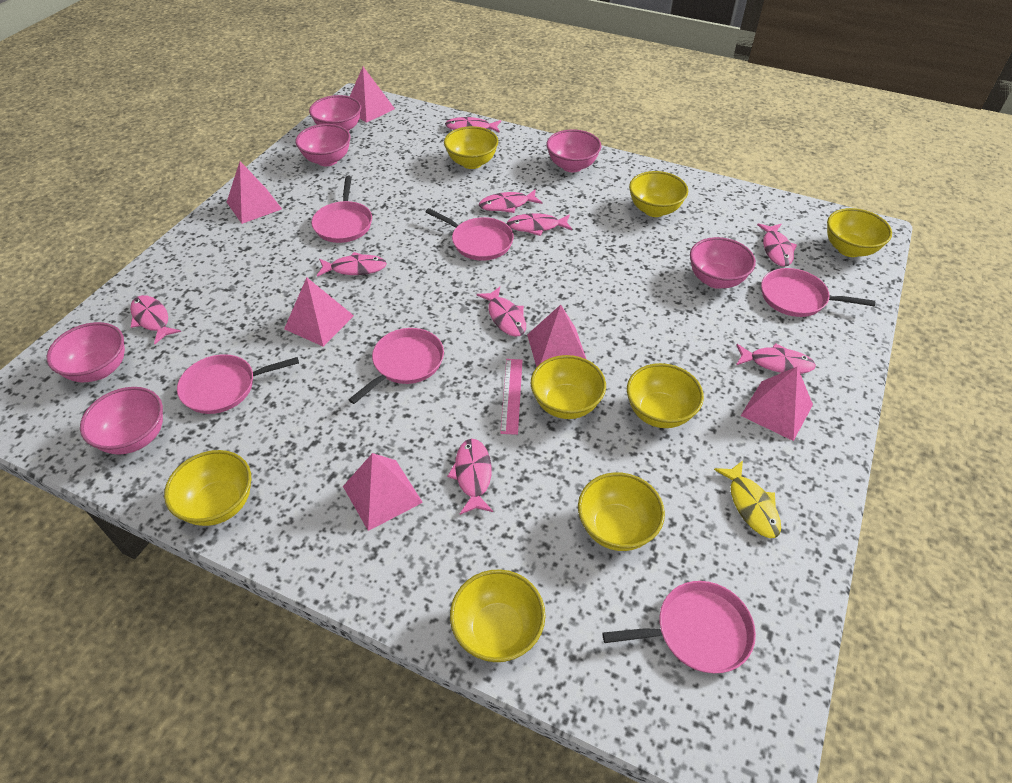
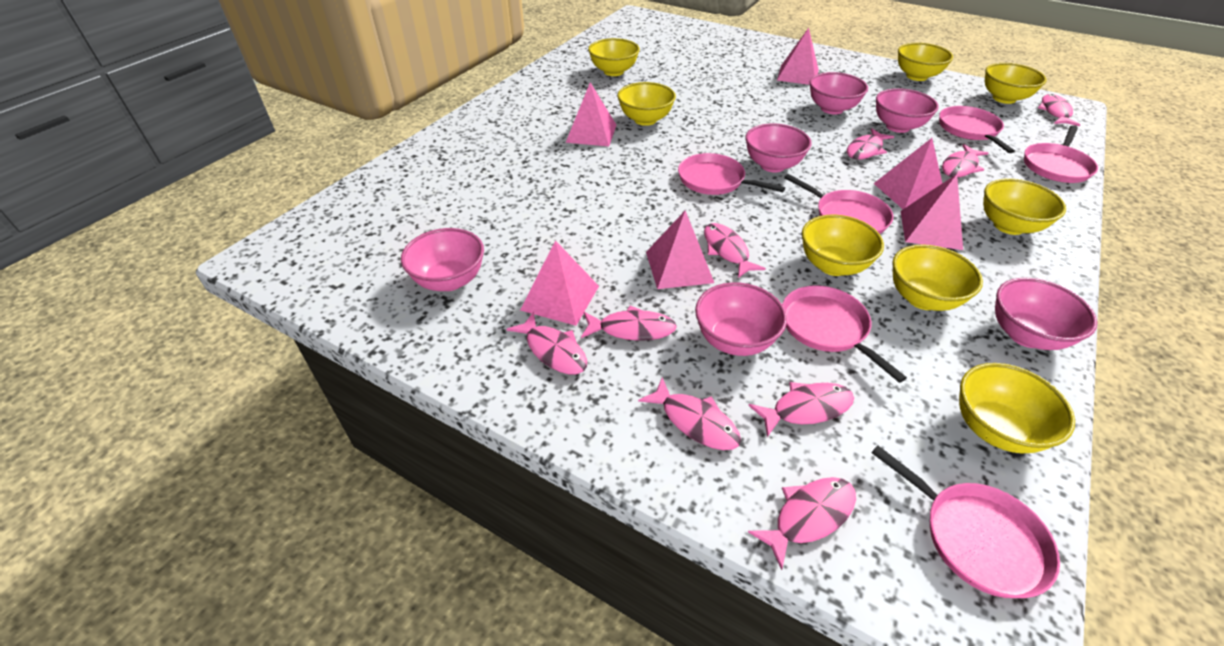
pink ruler: 1 -> 0
yellow fish: 1 -> 0

